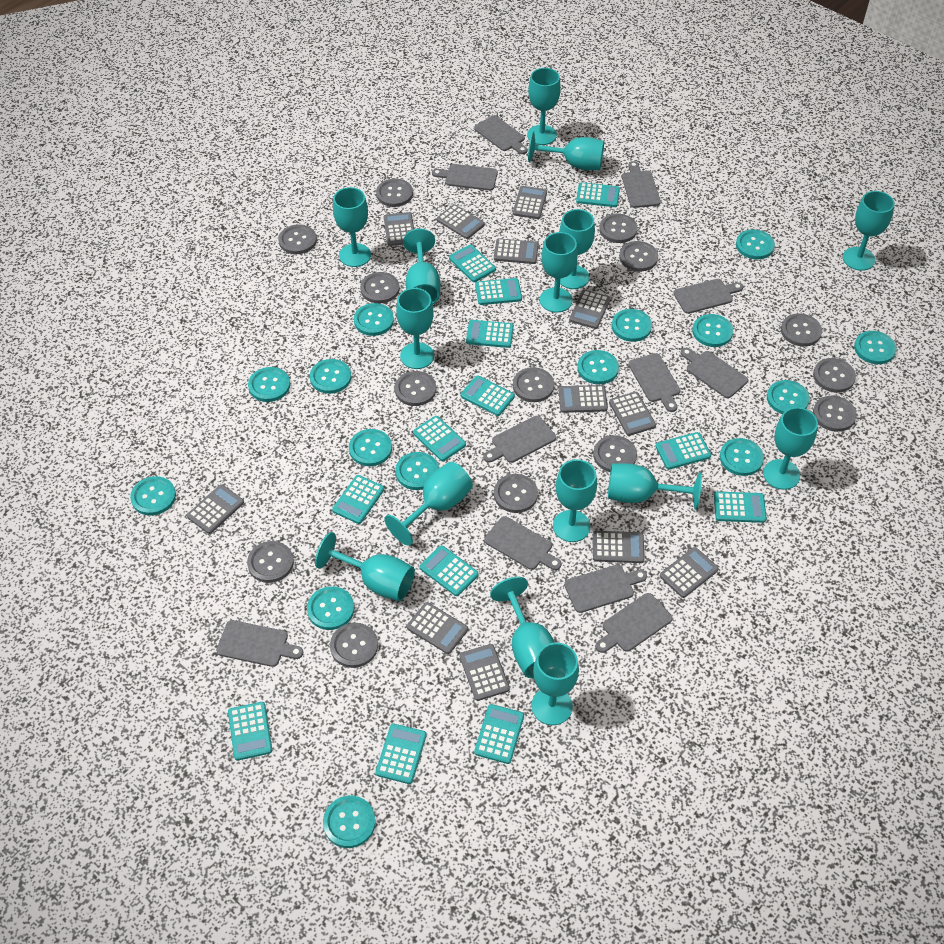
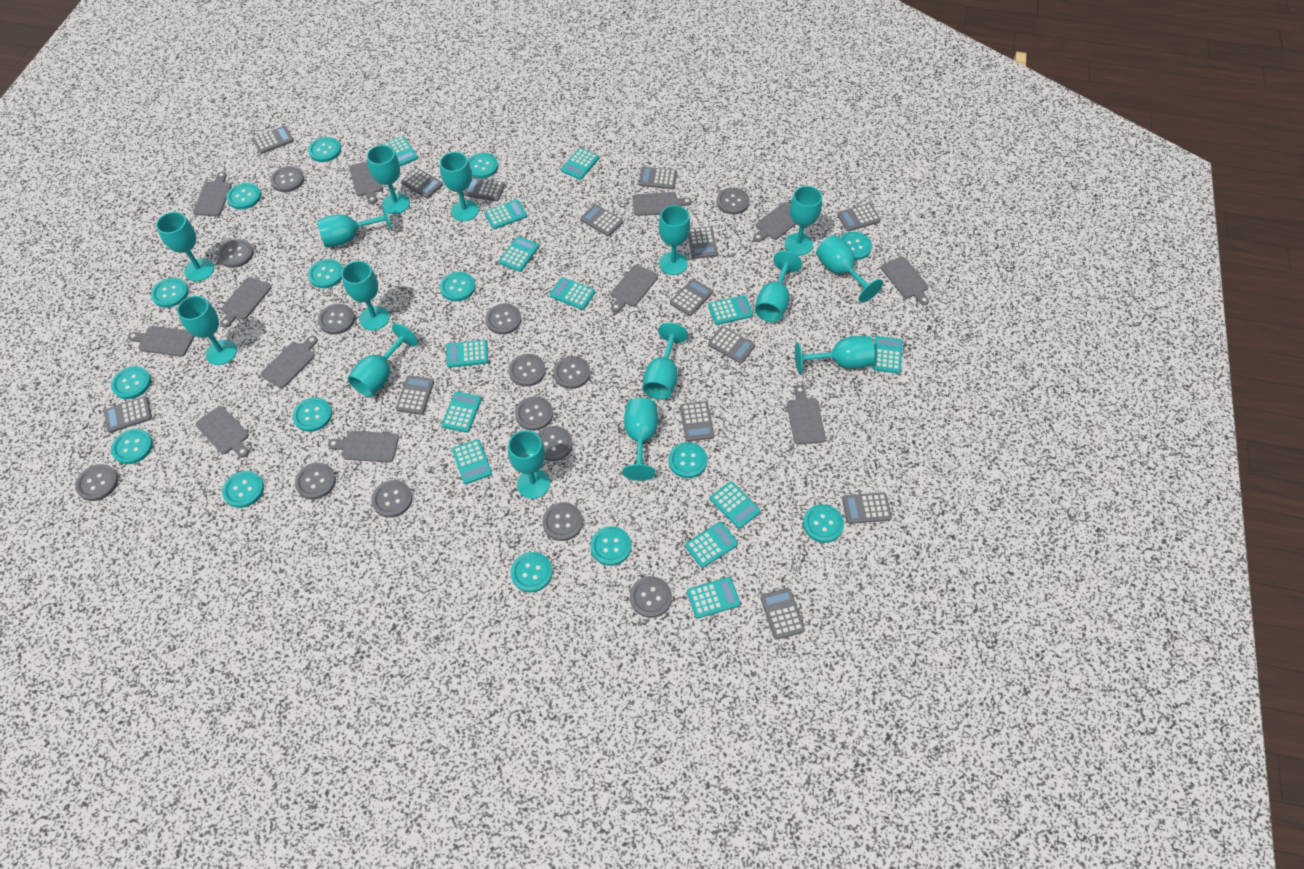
grey calculator: 12 -> 14
grey cutting board: 11 -> 12

